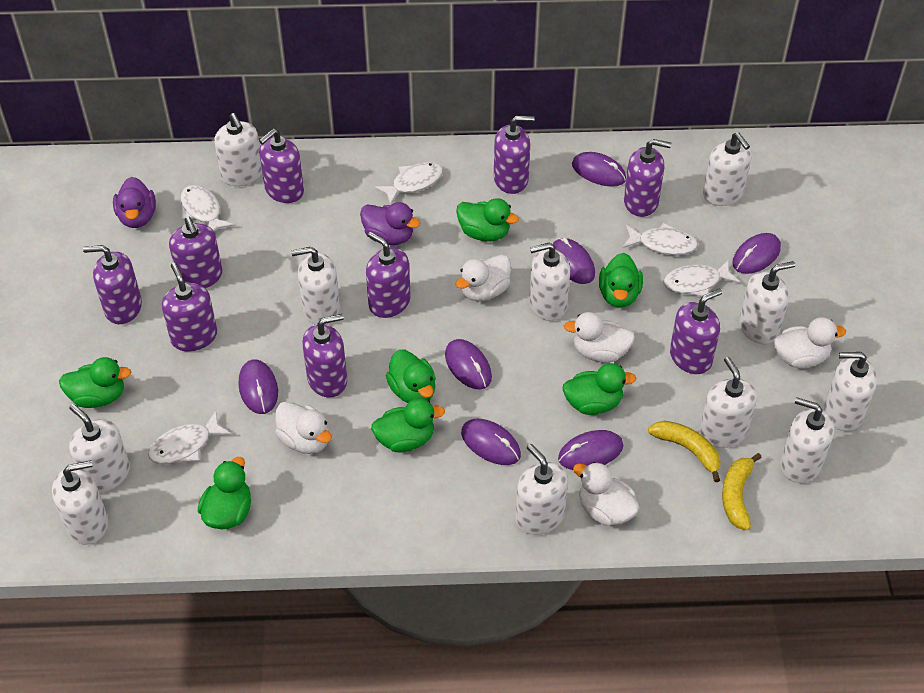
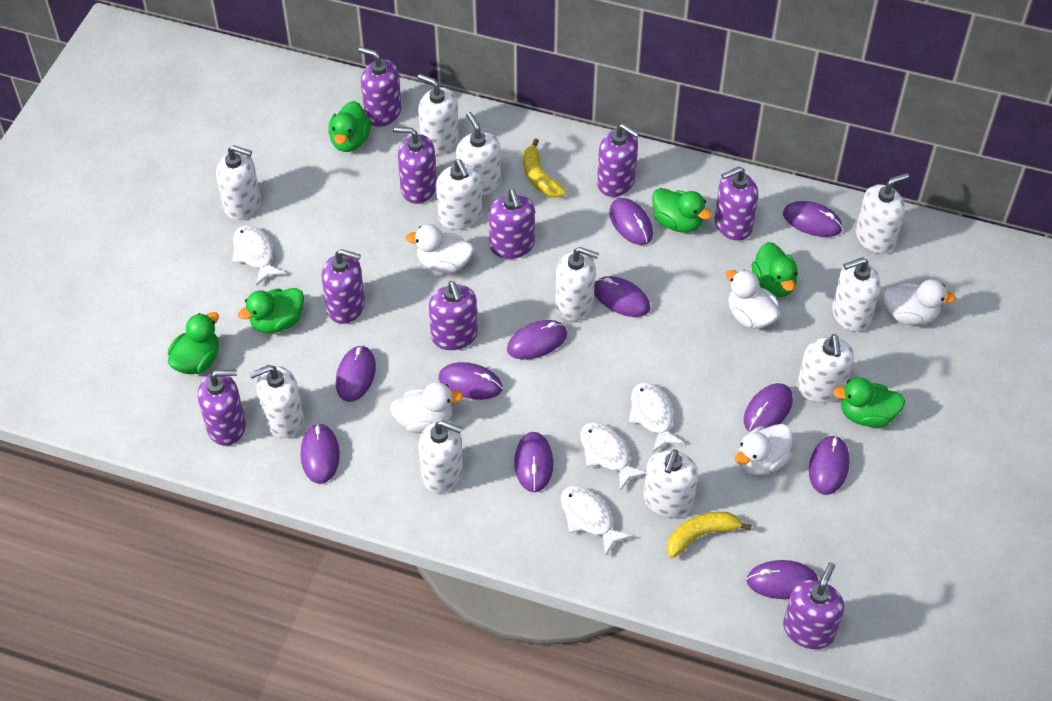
green duck: 7 -> 6
purple duck: 2 -> 0
purple mouse: 7 -> 11
white fish: 5 -> 4

